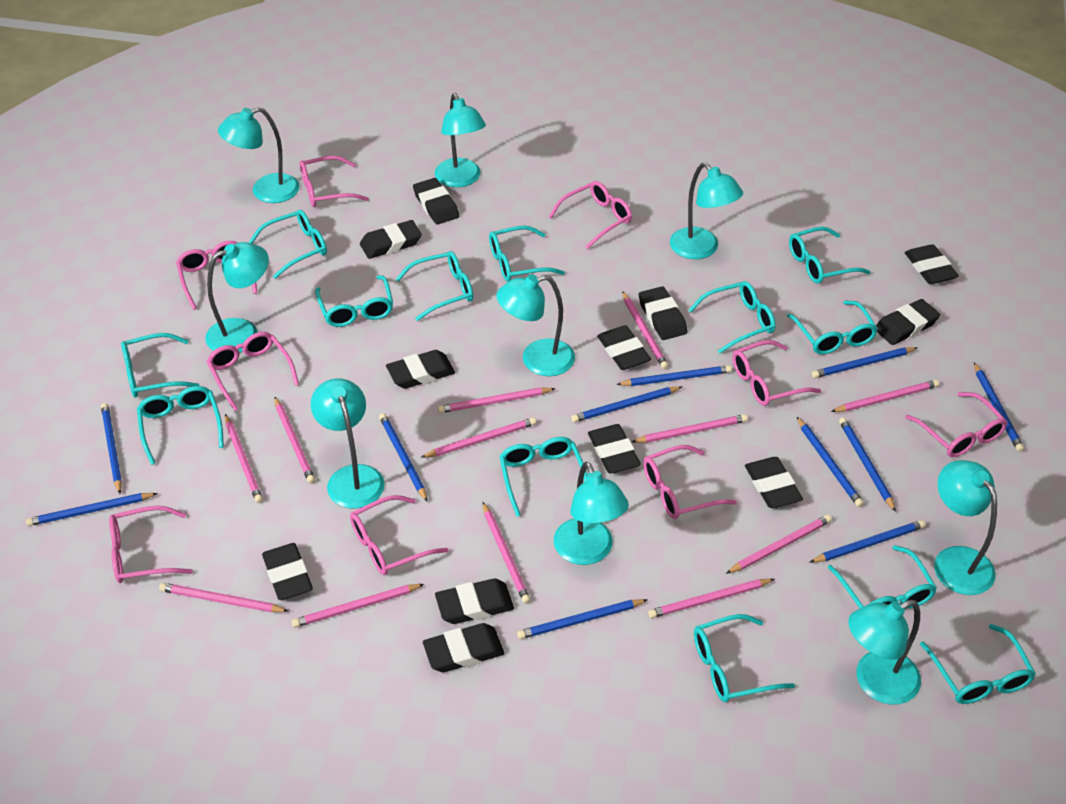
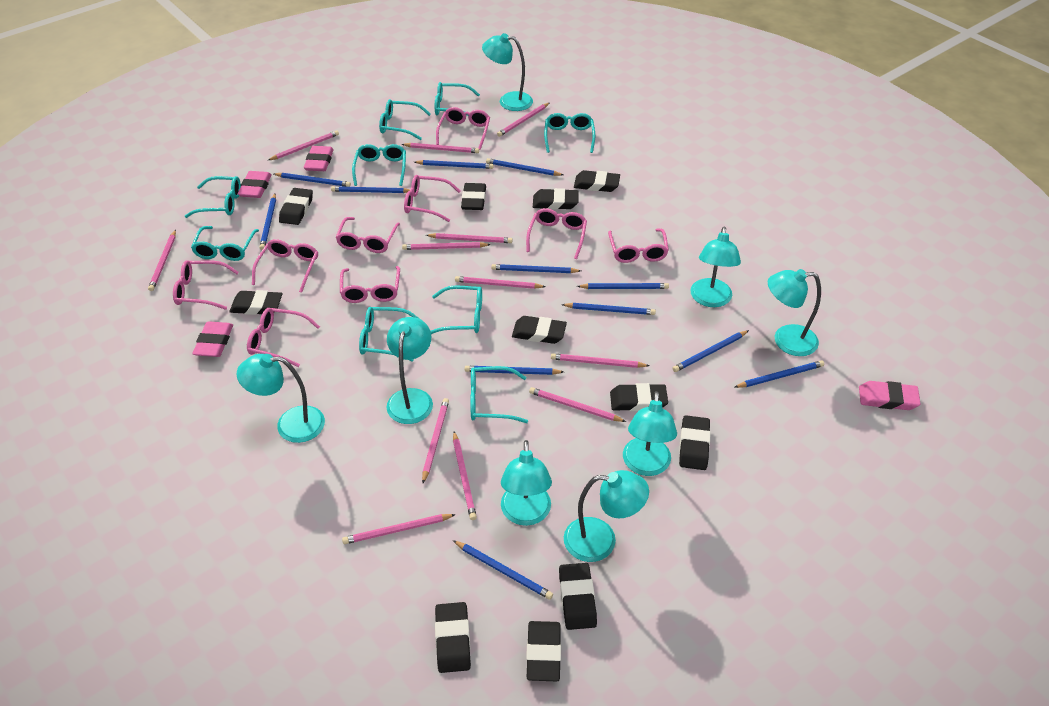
black eraser: 12 -> 11
blue pencil: 11 -> 12
pink eraser: 0 -> 4
turquoise glasses: 13 -> 9
turquoise lamp: 9 -> 8

